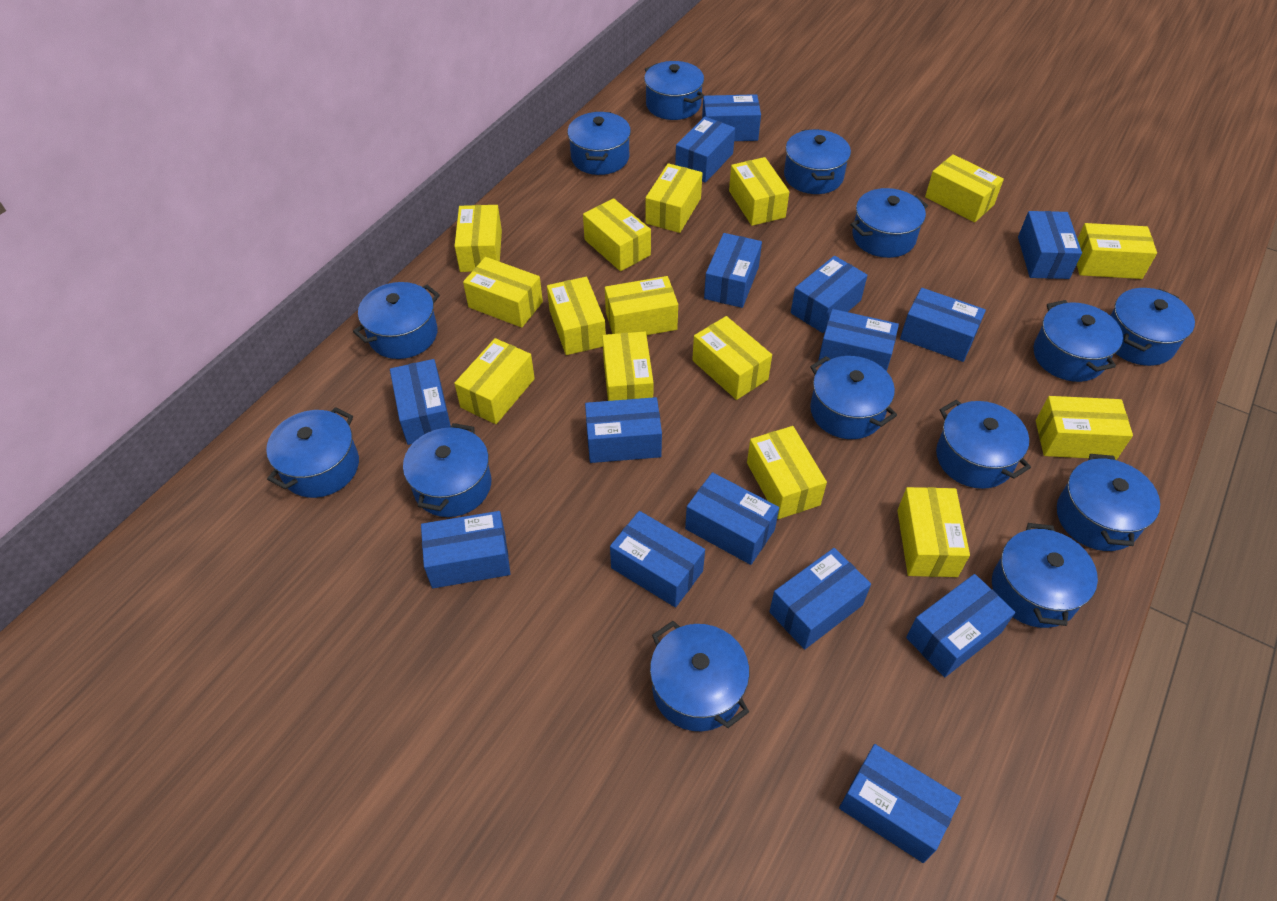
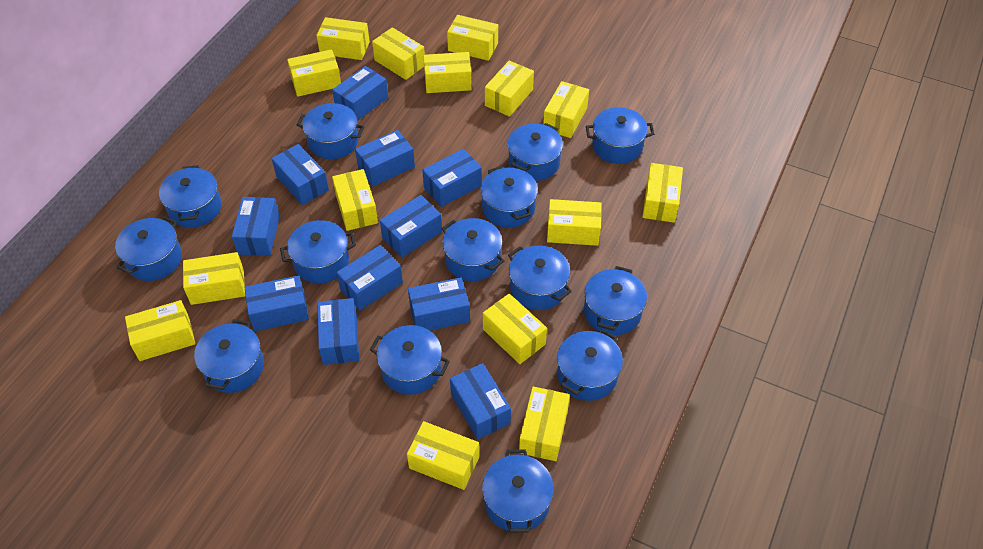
blue box: 15 -> 11

